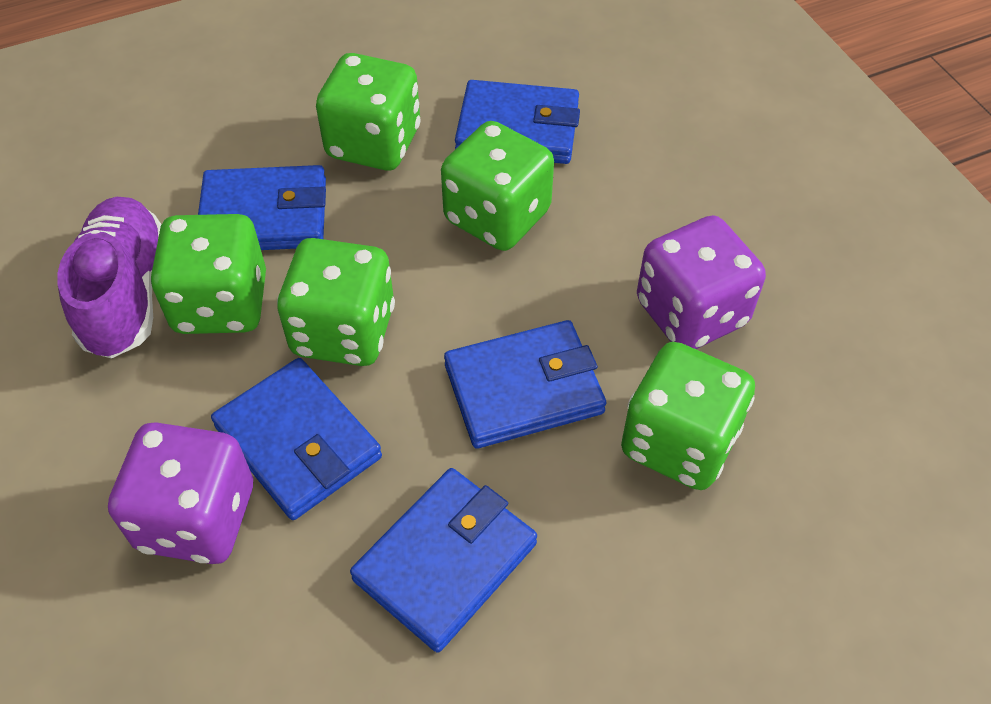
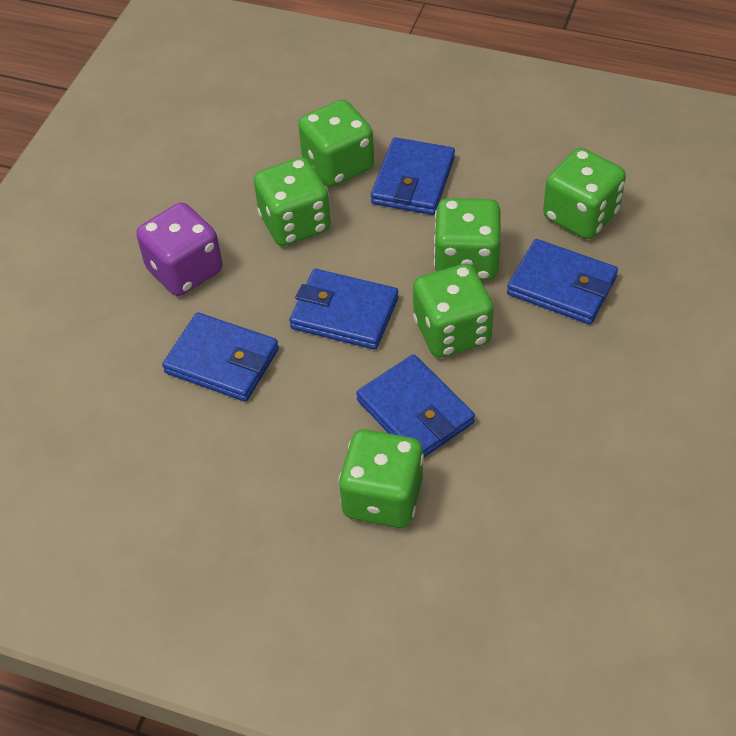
green dice: 5 -> 6
purple dice: 2 -> 1
purple shoe: 1 -> 0

